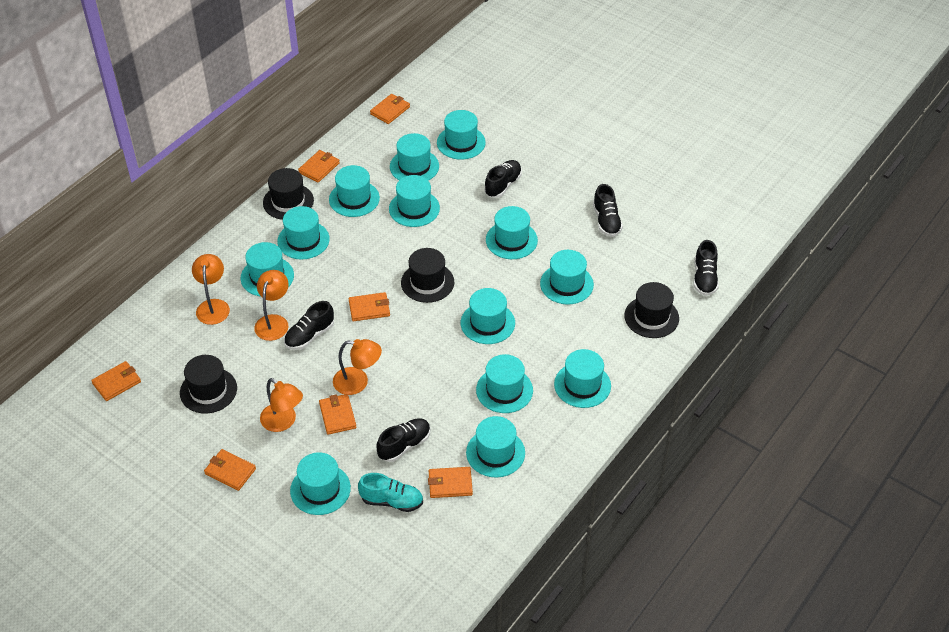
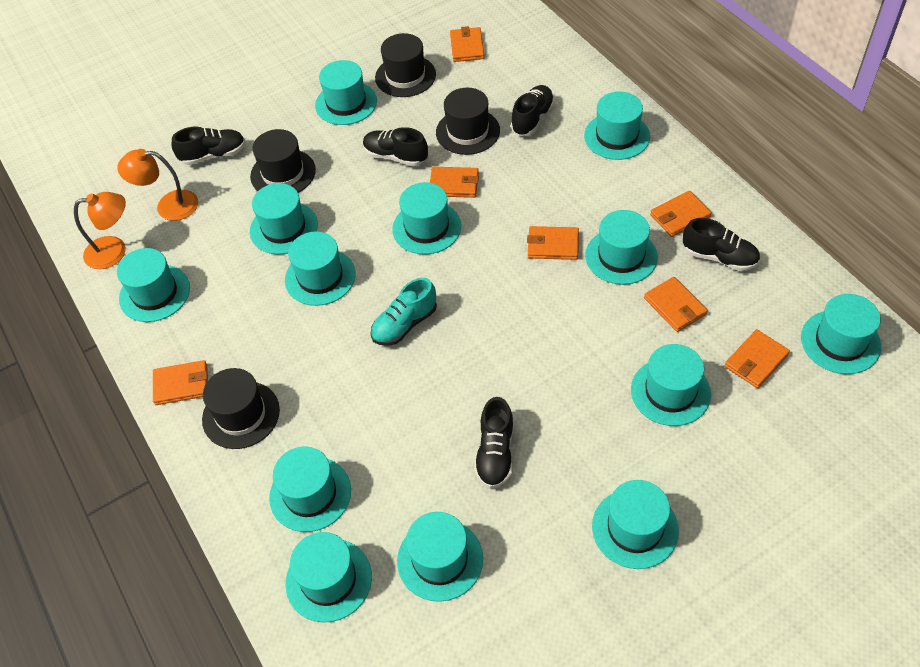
orange lamp: 4 -> 2

